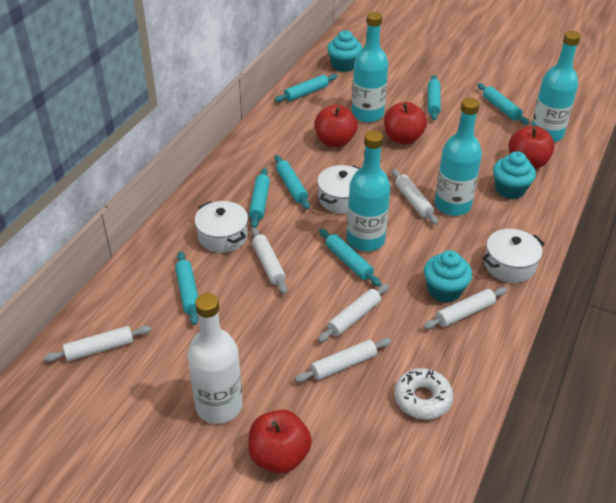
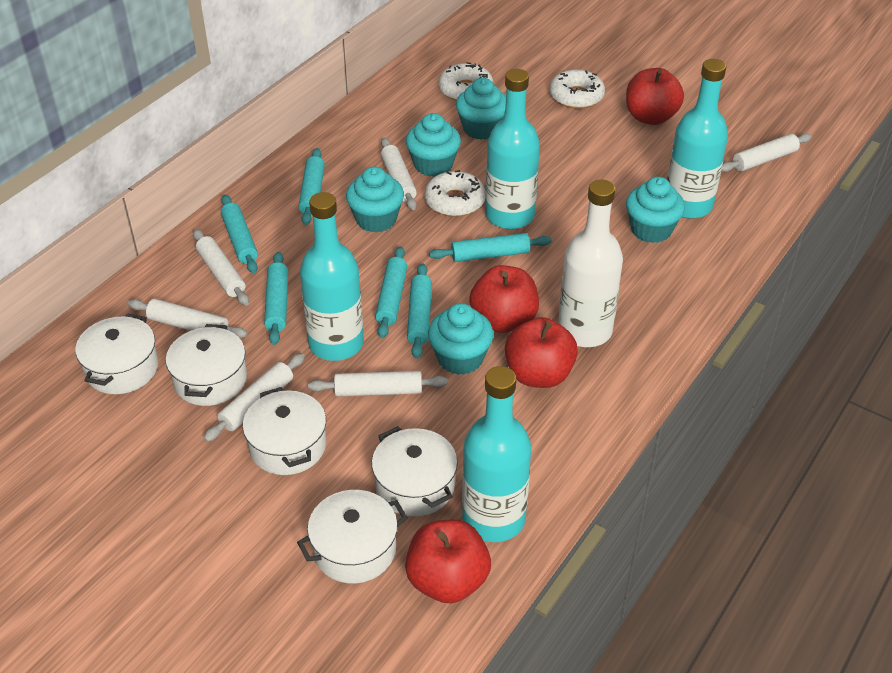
turquoise cupcake: 3 -> 5
turquoise rolling pin: 7 -> 6
white donut: 1 -> 3
white pot: 3 -> 5

